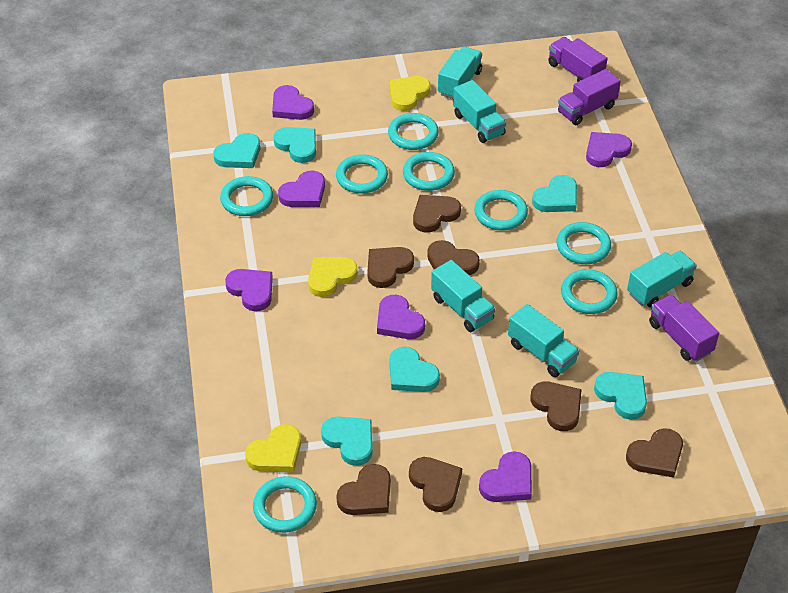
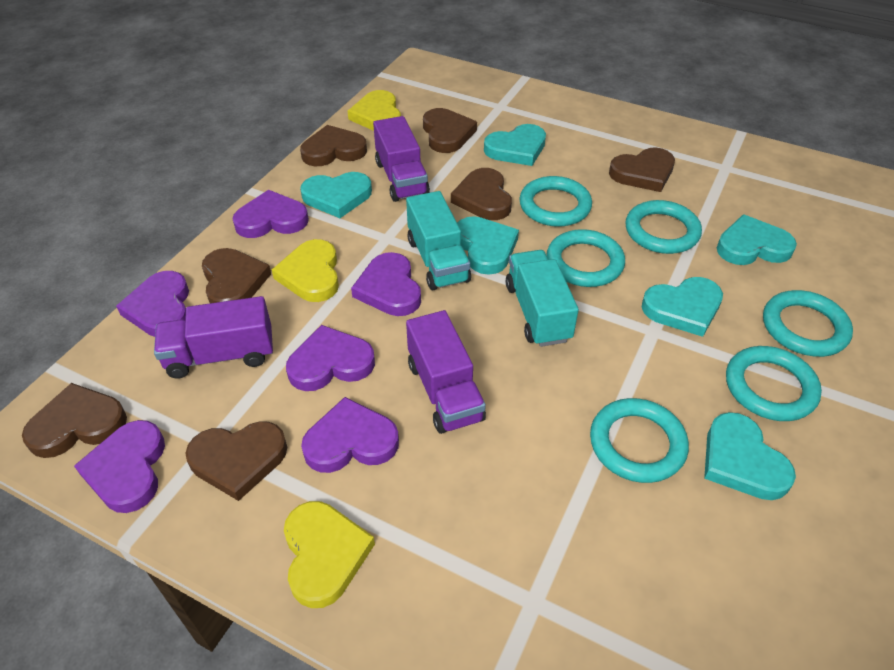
turquoise ring: 8 -> 6
turquoise truck: 5 -> 2

